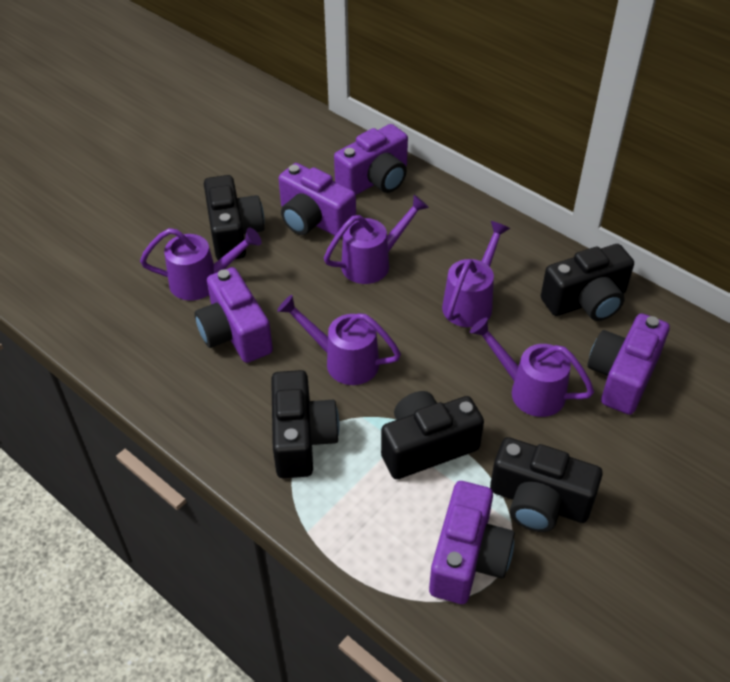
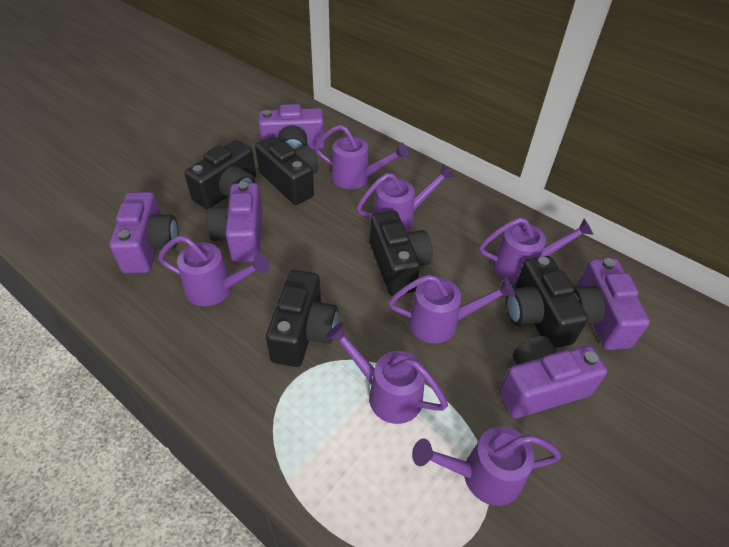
purple watering can: 5 -> 7

